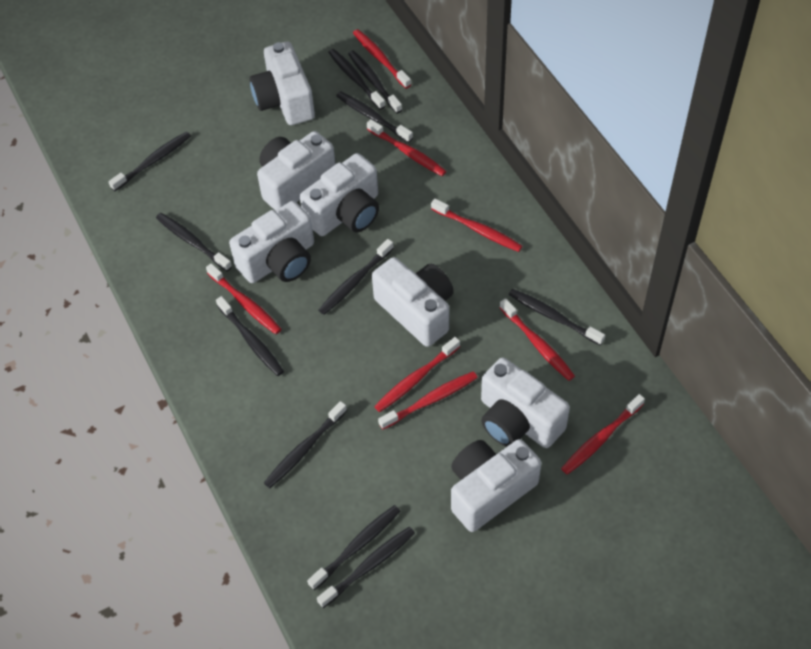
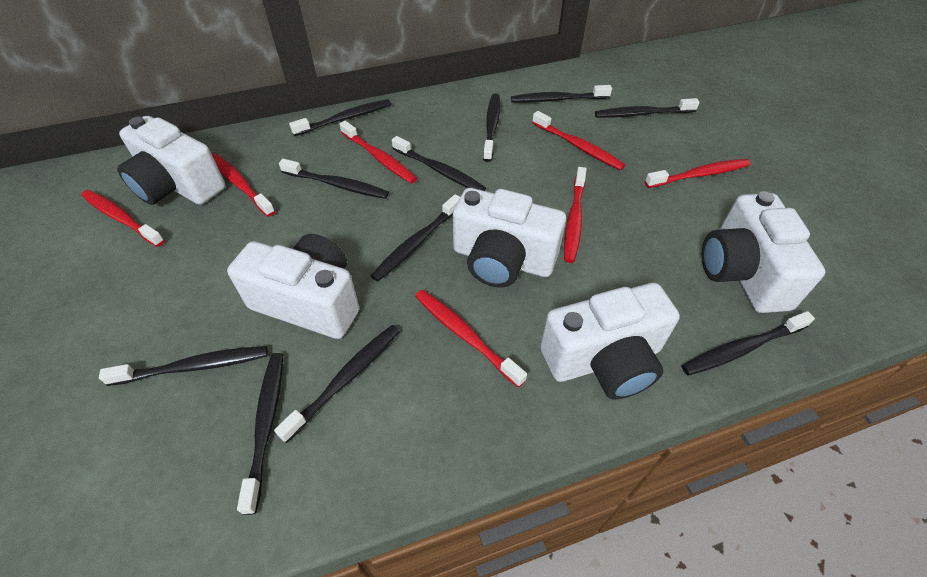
red toothbrush: 8 -> 7
white camera: 7 -> 5

